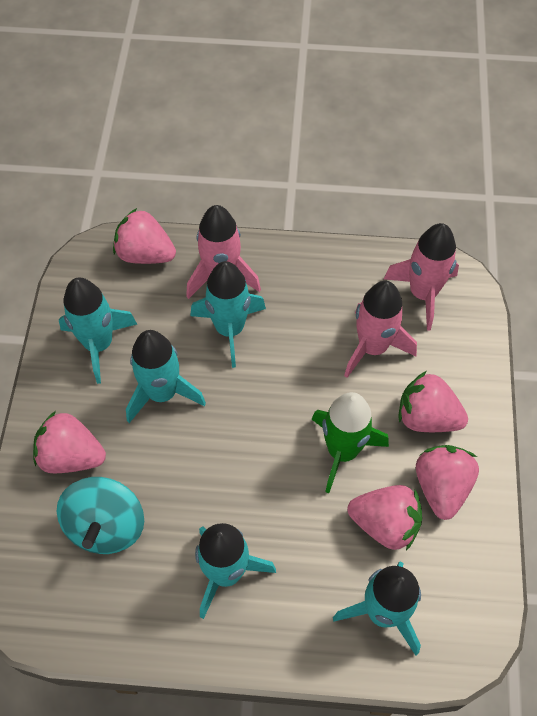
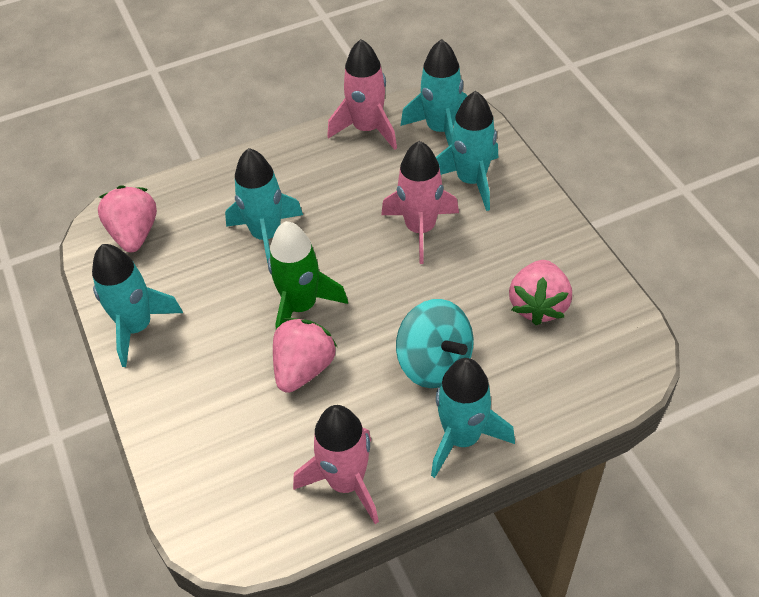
pink strawberry: 5 -> 3

